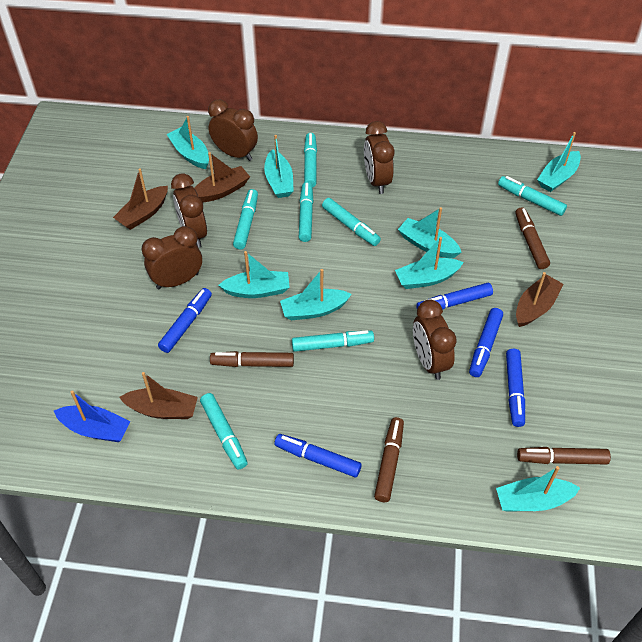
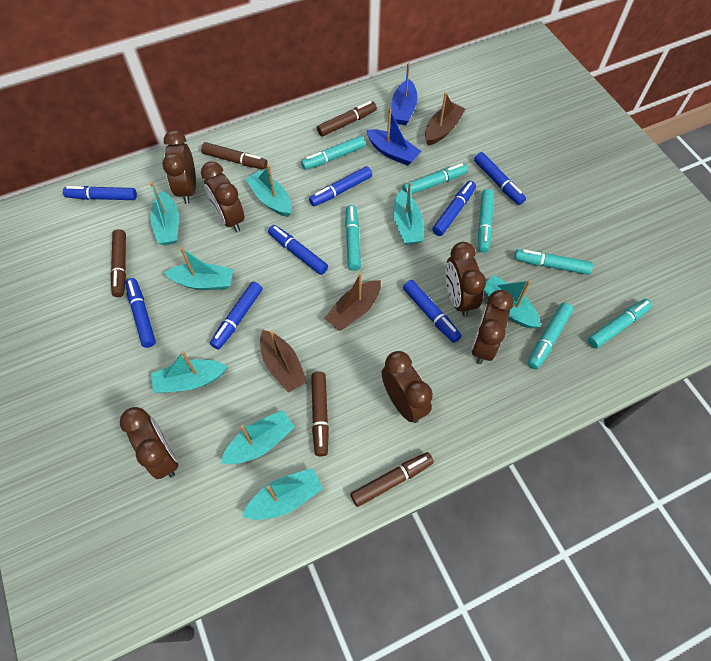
blue boat: 1 -> 2
blue marker: 5 -> 8
brown boat: 4 -> 3
brown clock: 5 -> 6
brown marker: 4 -> 5

